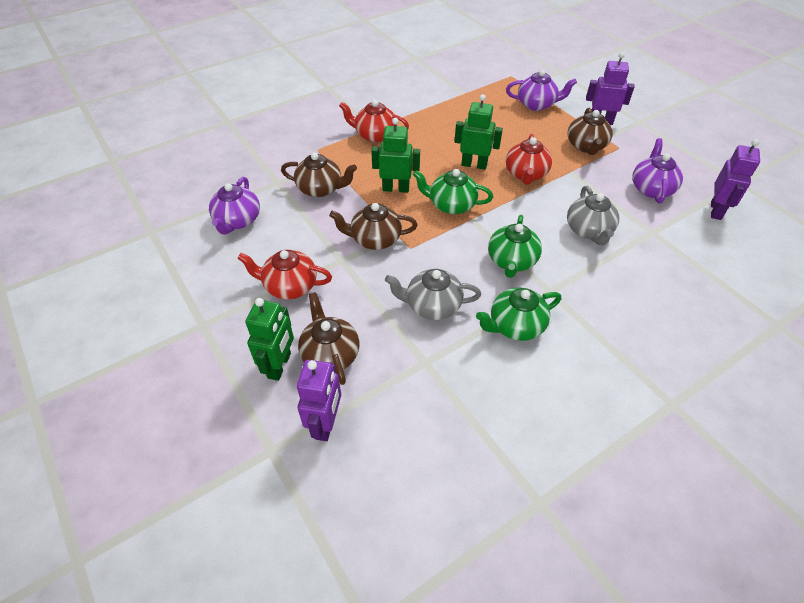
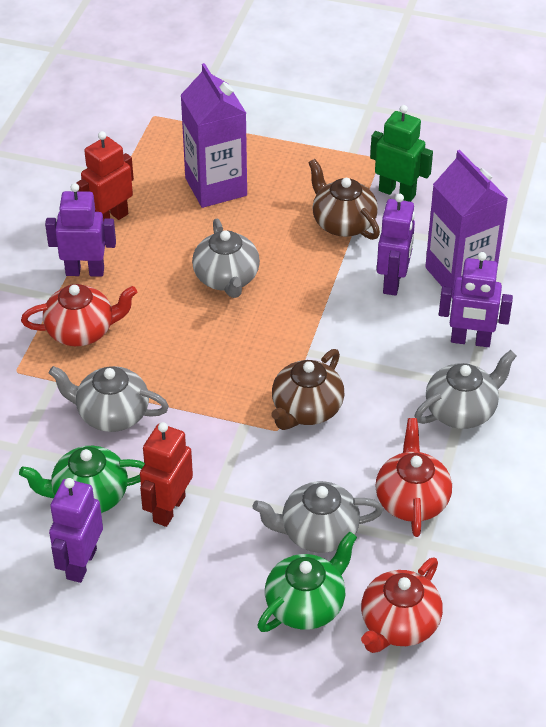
brown teapot: 4 -> 2
green robot: 3 -> 1
green teapot: 3 -> 2
grey teapot: 2 -> 4
purple carton: 0 -> 2
purple robot: 3 -> 4
purple teapot: 3 -> 0
red robot: 0 -> 2

